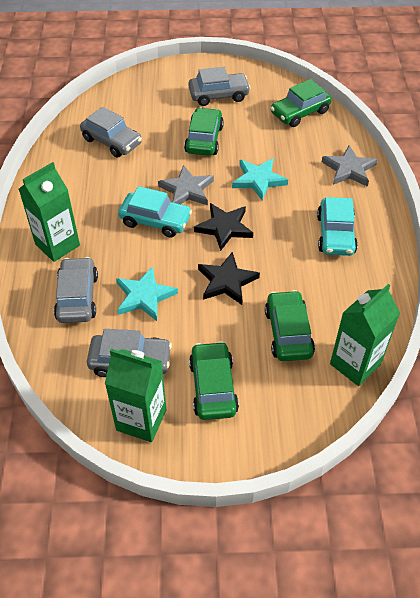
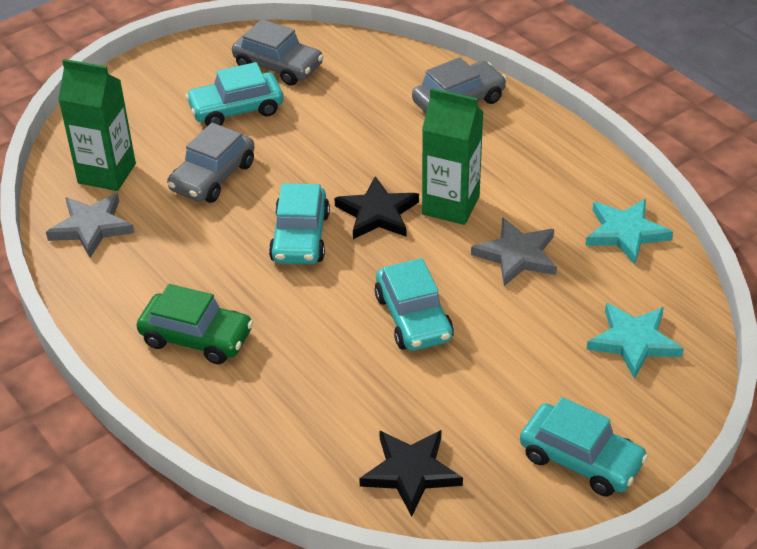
green car: 4 -> 1
green carton: 3 -> 2
grey car: 4 -> 3
turquoise car: 2 -> 4

